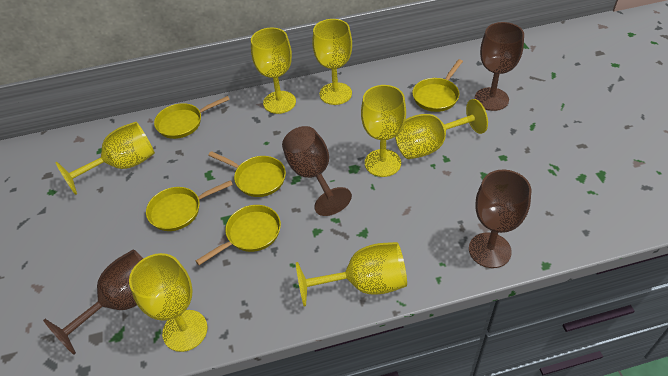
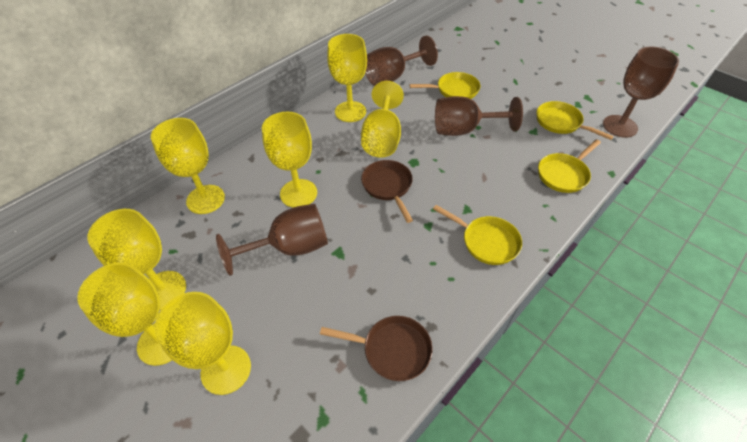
brown pan: 0 -> 2
yellow pan: 5 -> 4

